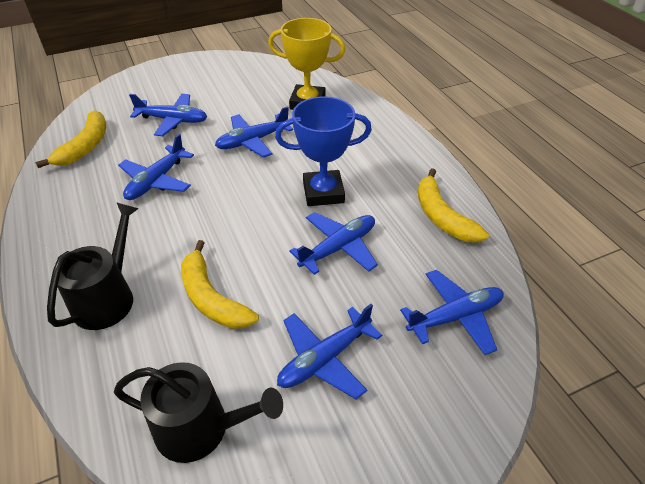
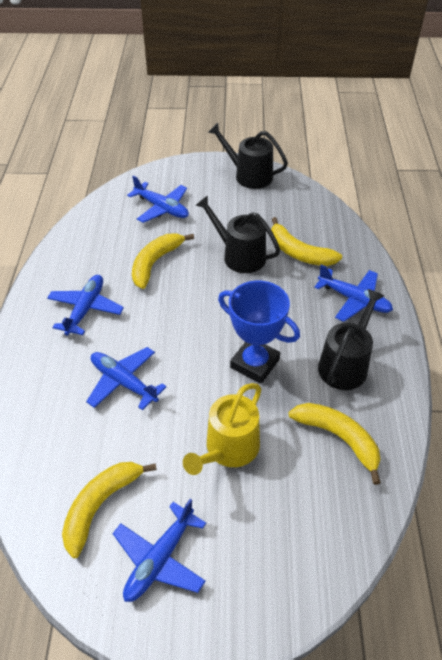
black watering can: 2 -> 3
blue plane: 6 -> 5
yellow banana: 3 -> 4
yellow trophy: 1 -> 0
yellow watering can: 0 -> 1

